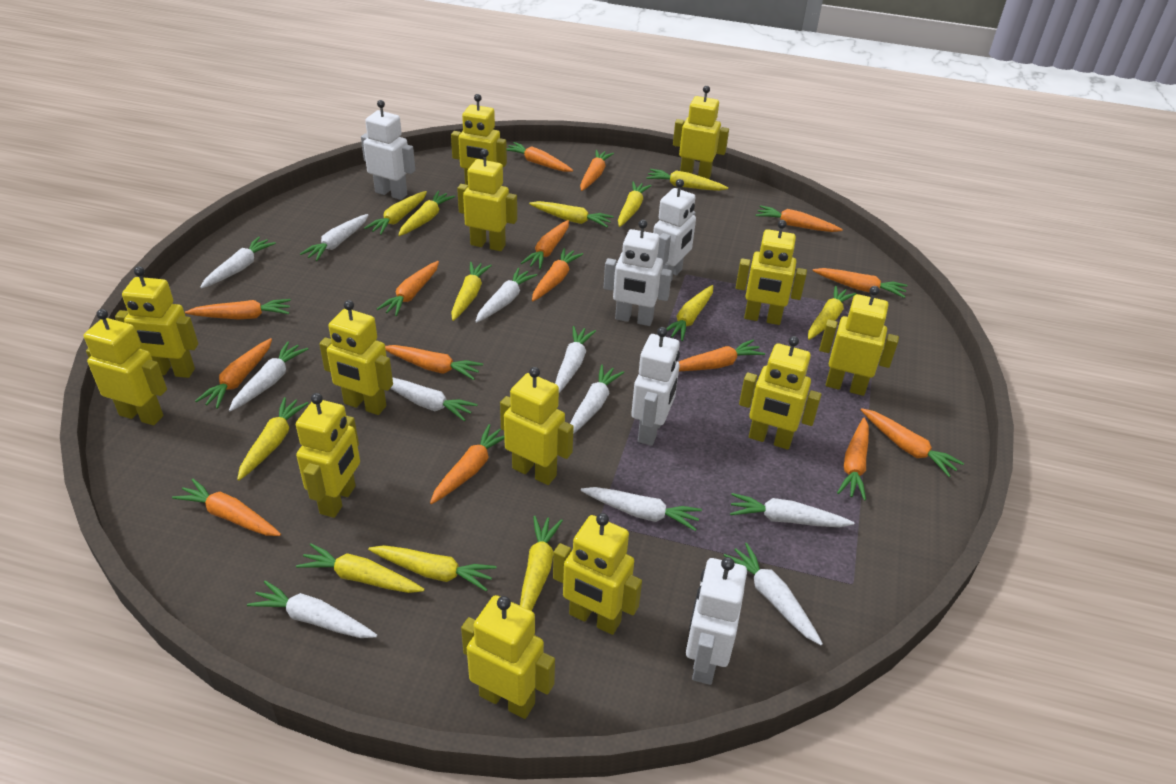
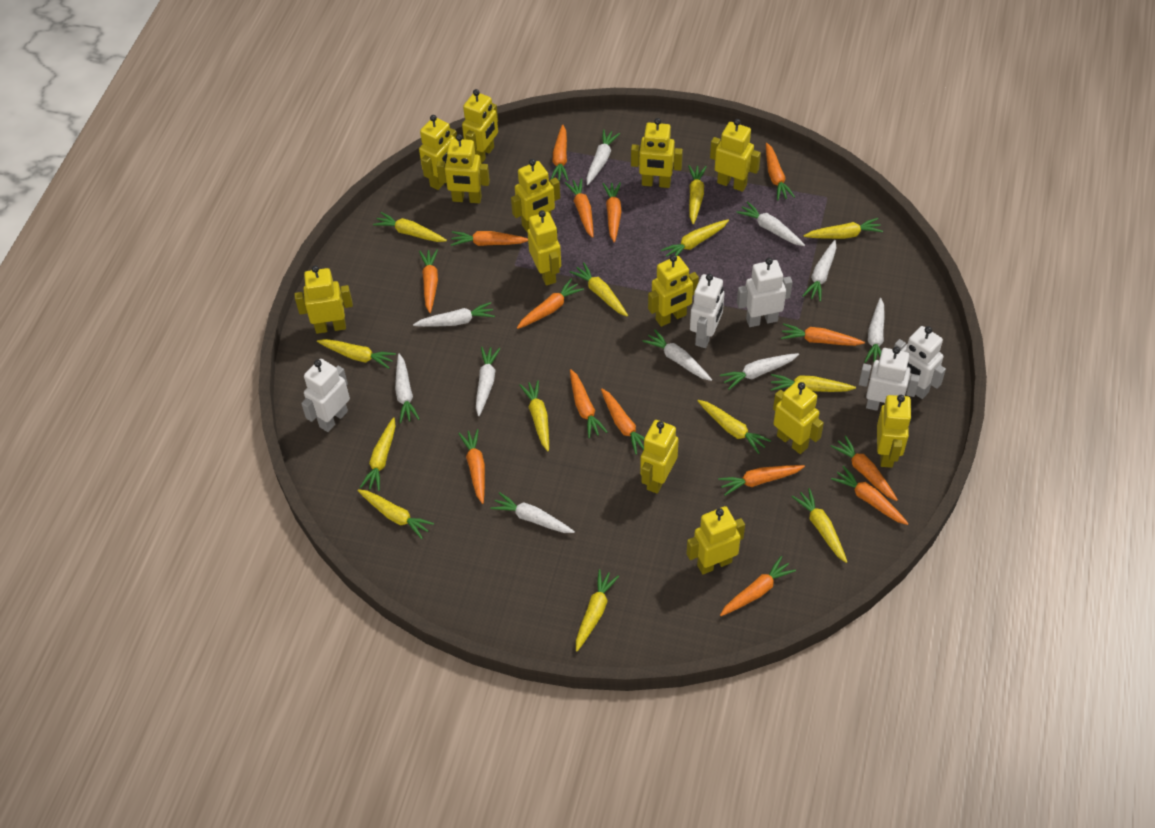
white carrot: 11 -> 10
yellow carrot: 12 -> 13

